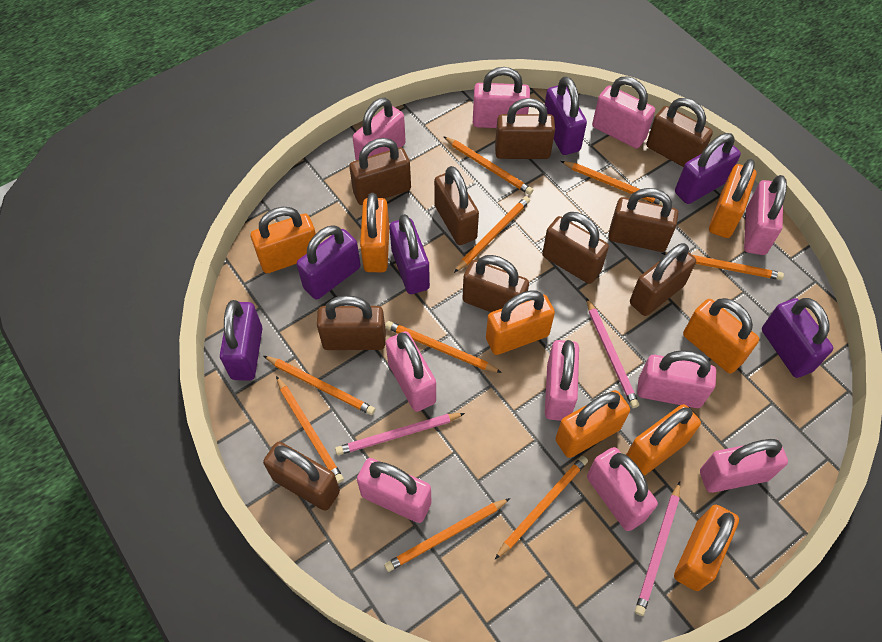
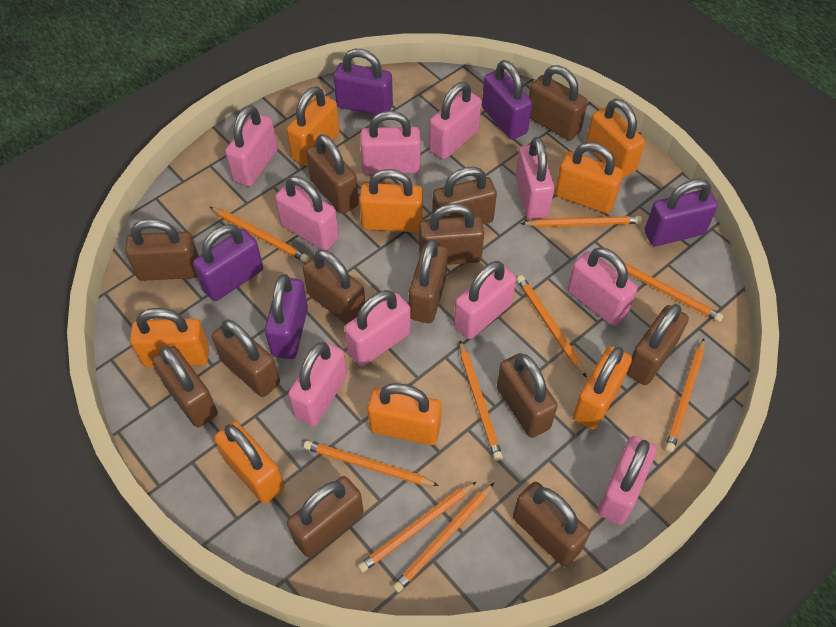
brown padlock: 10 -> 13
pink pencil: 3 -> 0
purple padlock: 6 -> 5

